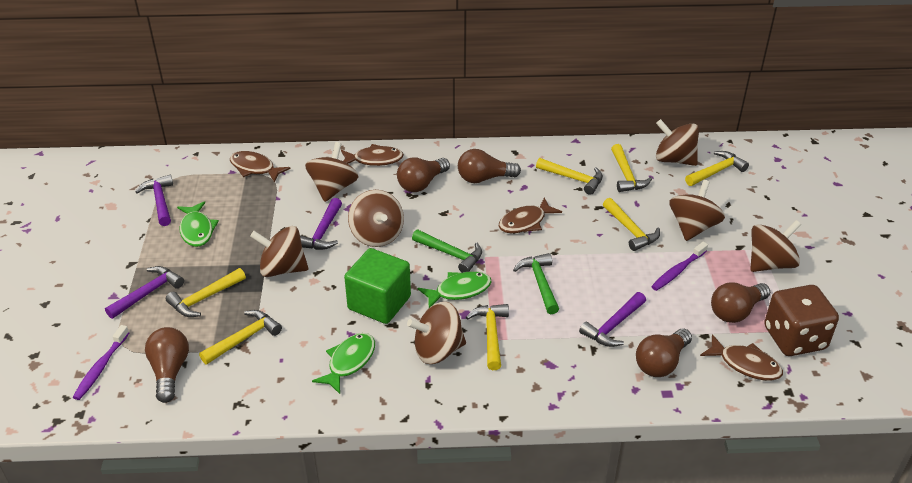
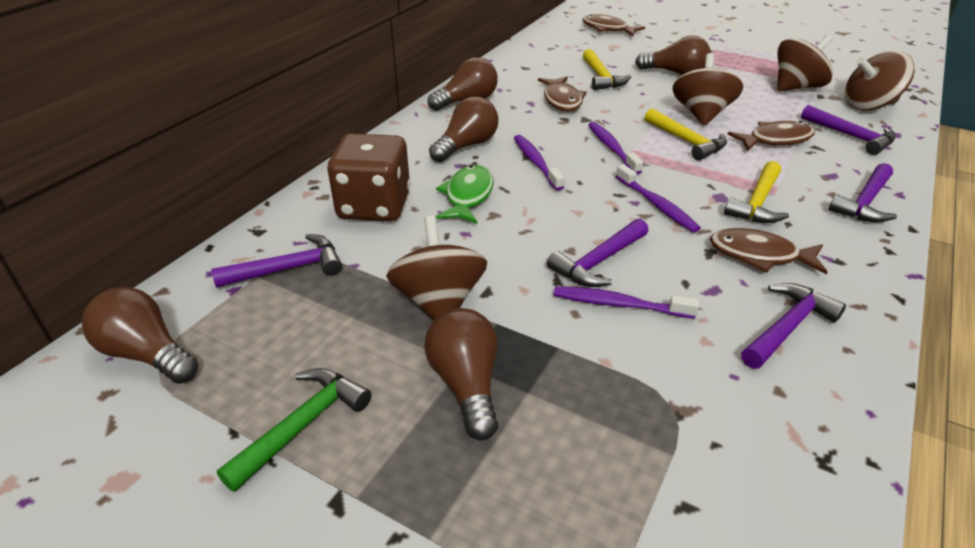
brown spinning top: 7 -> 4
green cube: 1 -> 0
green fish: 3 -> 1
green hammer: 2 -> 1
purple hammer: 4 -> 5
purple toothbrush: 2 -> 4
yellow hammer: 7 -> 3

